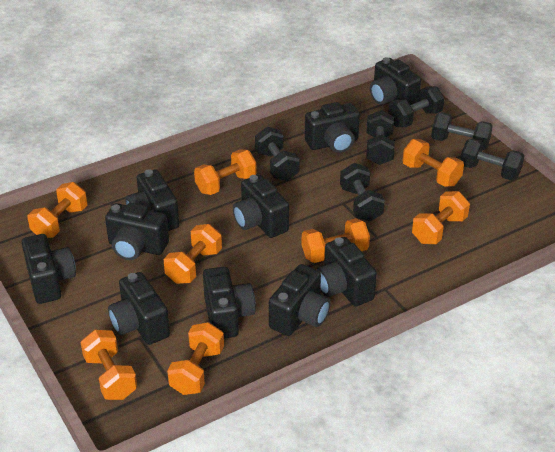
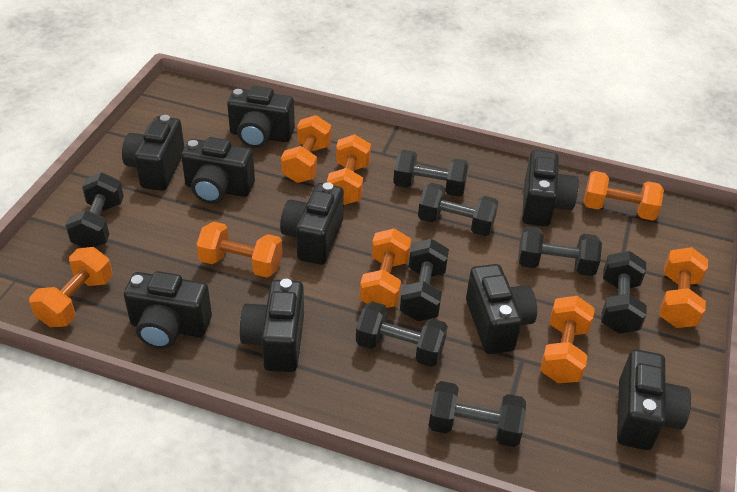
black camera: 10 -> 9
black dumbbell: 6 -> 8

